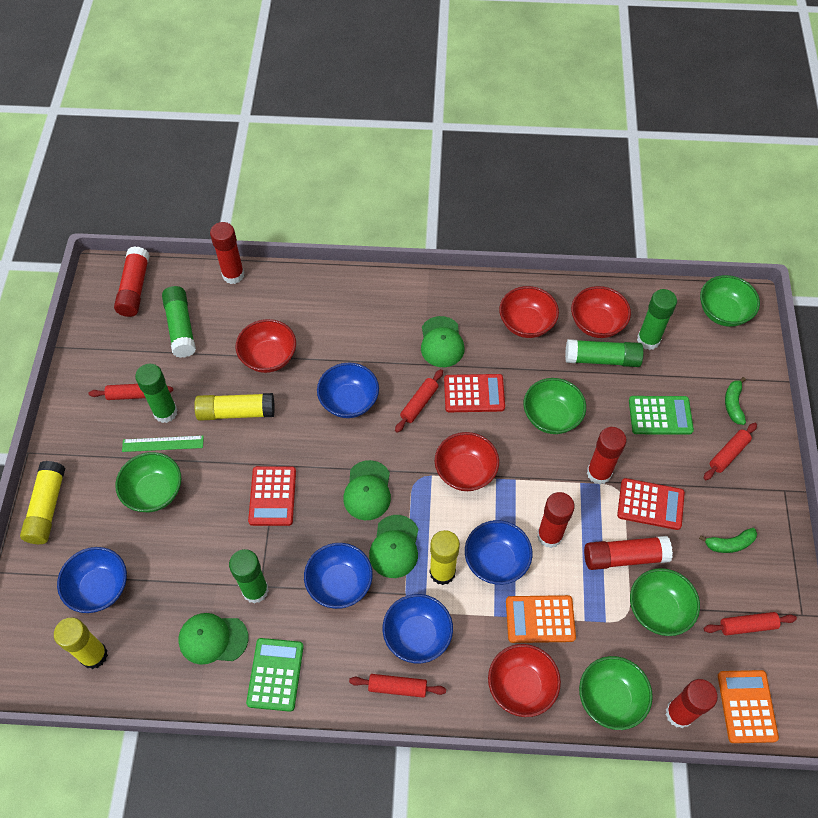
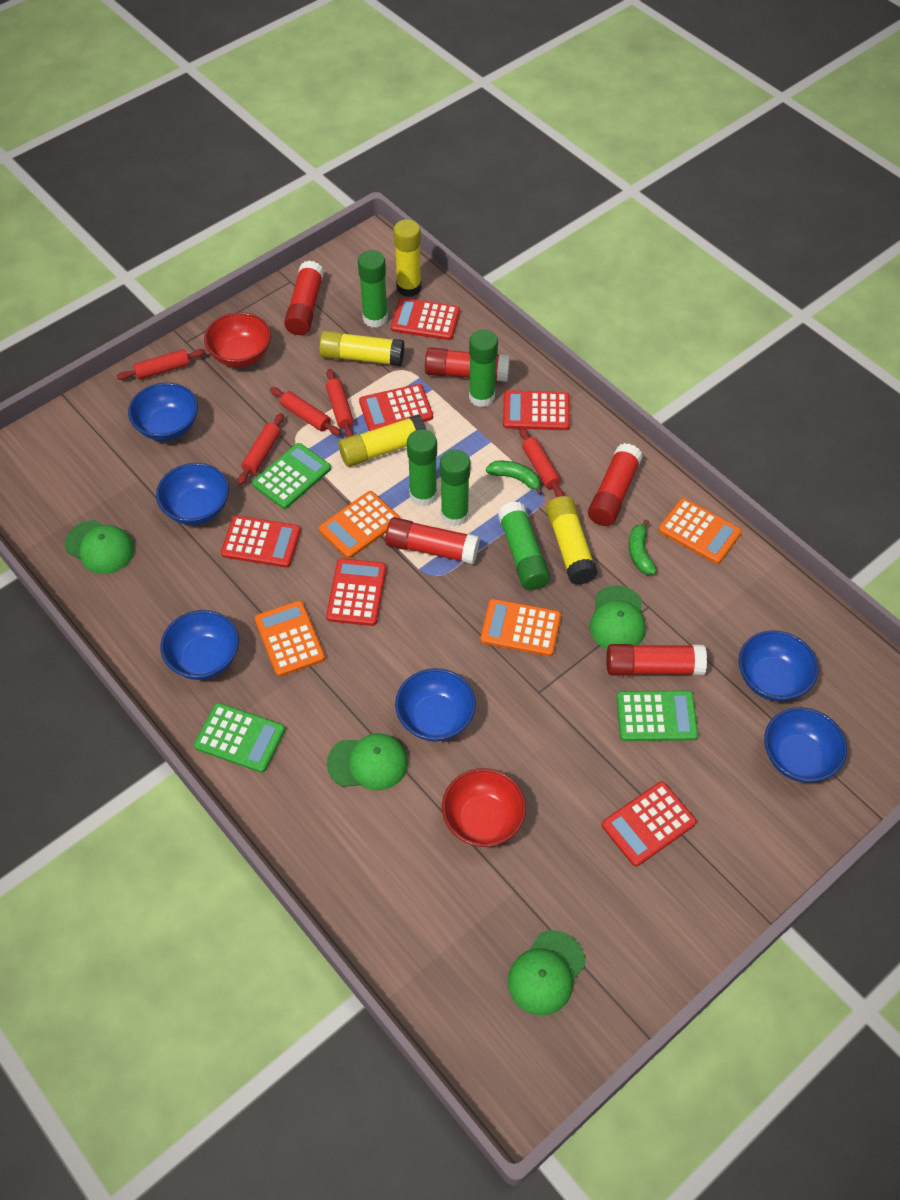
blue bowl: 5 -> 6
green bowl: 5 -> 0
green calculator: 2 -> 3
green ruler: 1 -> 0
orange calculator: 2 -> 4
red bowl: 5 -> 2
red calculator: 3 -> 6
red glue stick: 6 -> 5

